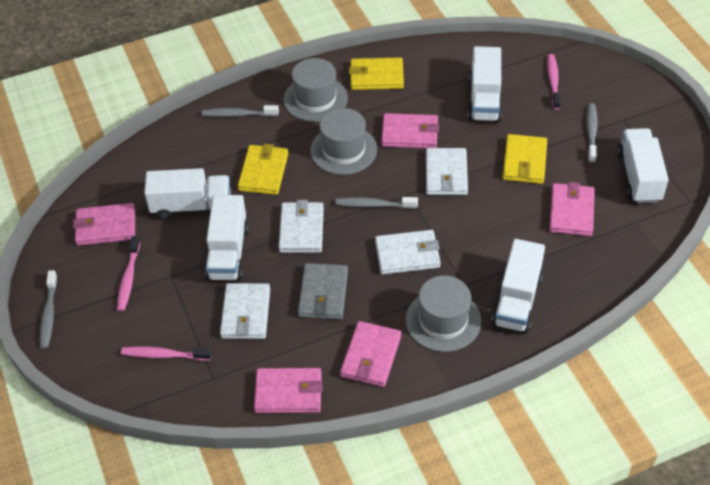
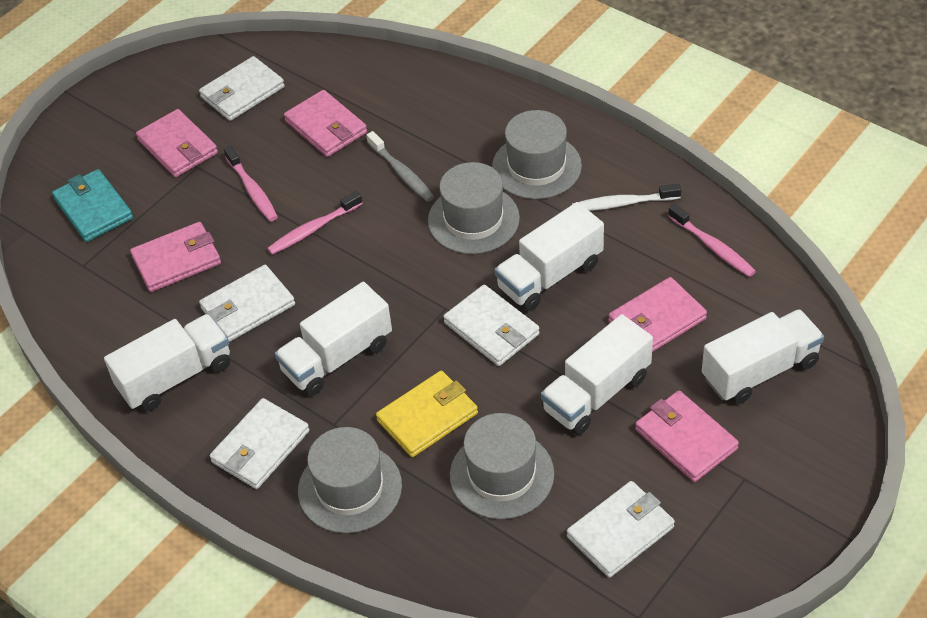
grey hat: 3 -> 4
grey toothbrush: 4 -> 1
grey wallet: 1 -> 0
turquoise wallet: 0 -> 1
white toothbrush: 0 -> 1
white wallet: 4 -> 5
yellow wallet: 3 -> 1

